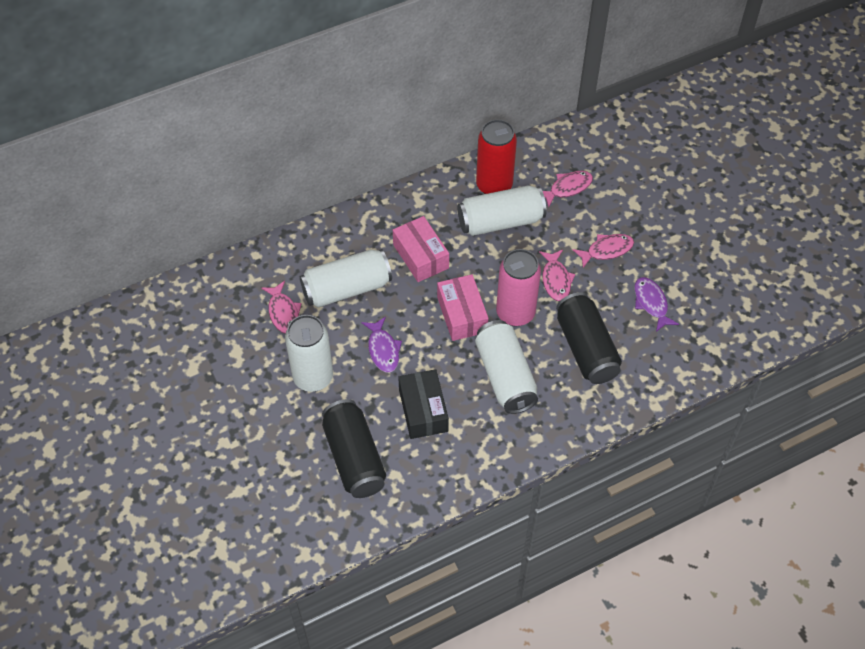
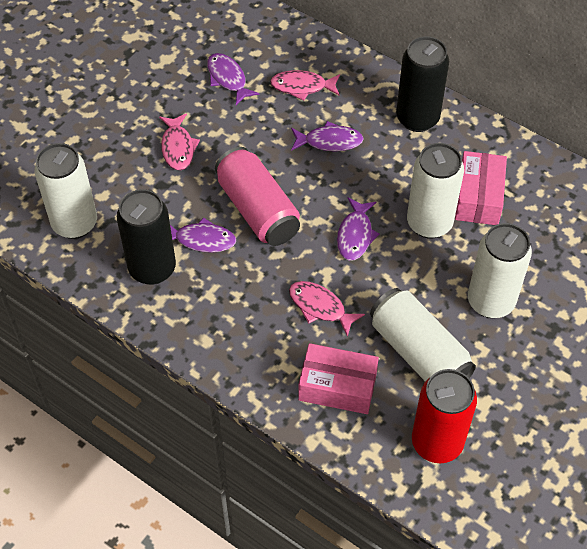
black box: 1 -> 0
pink fish: 4 -> 3
purple fish: 2 -> 4

